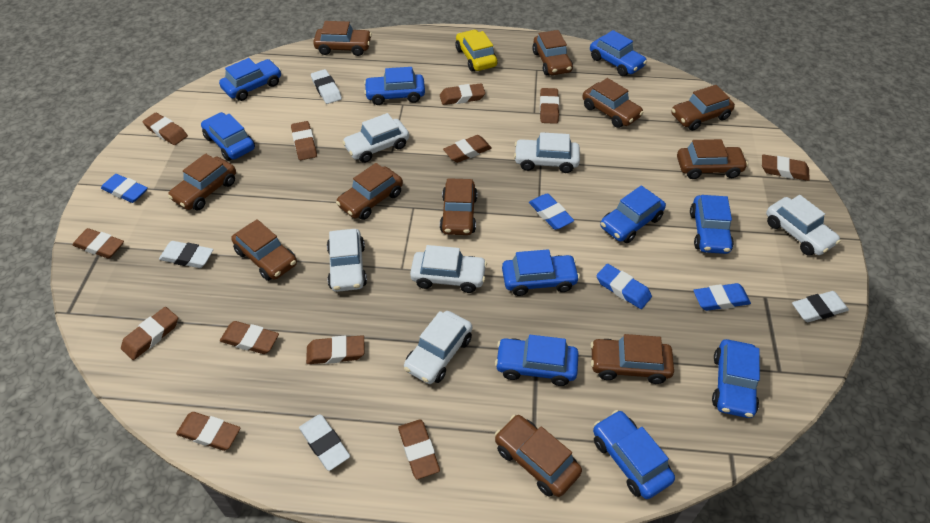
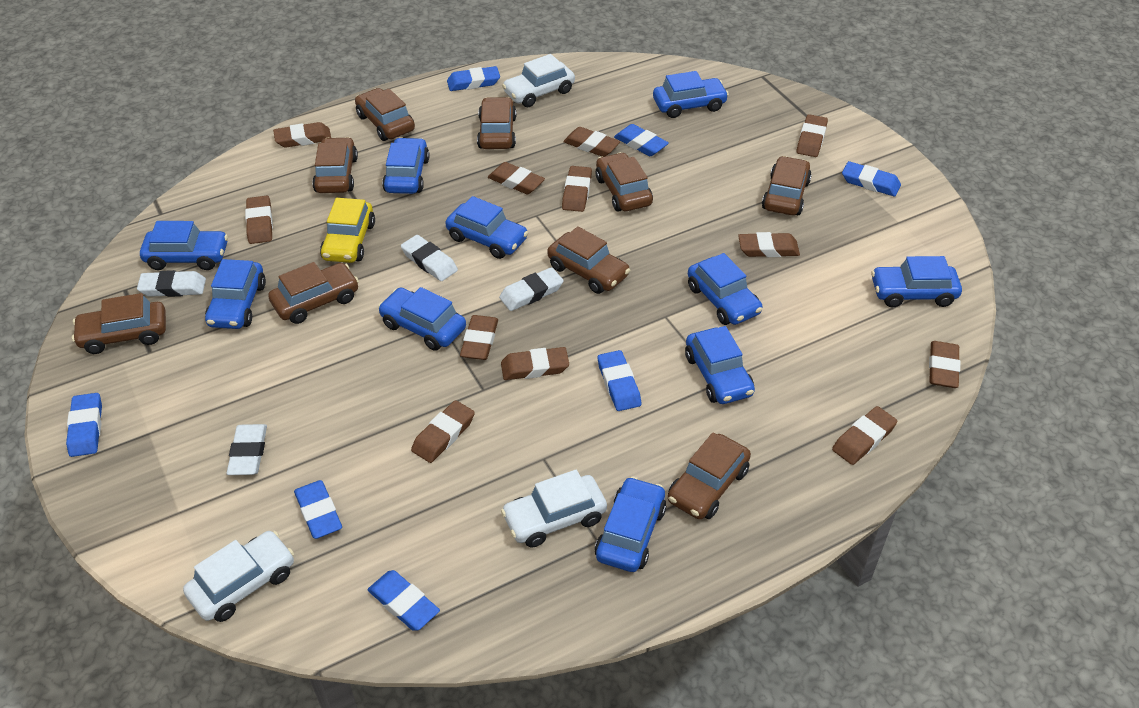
blue eraser: 4 -> 7
brown car: 11 -> 9
white car: 6 -> 3

